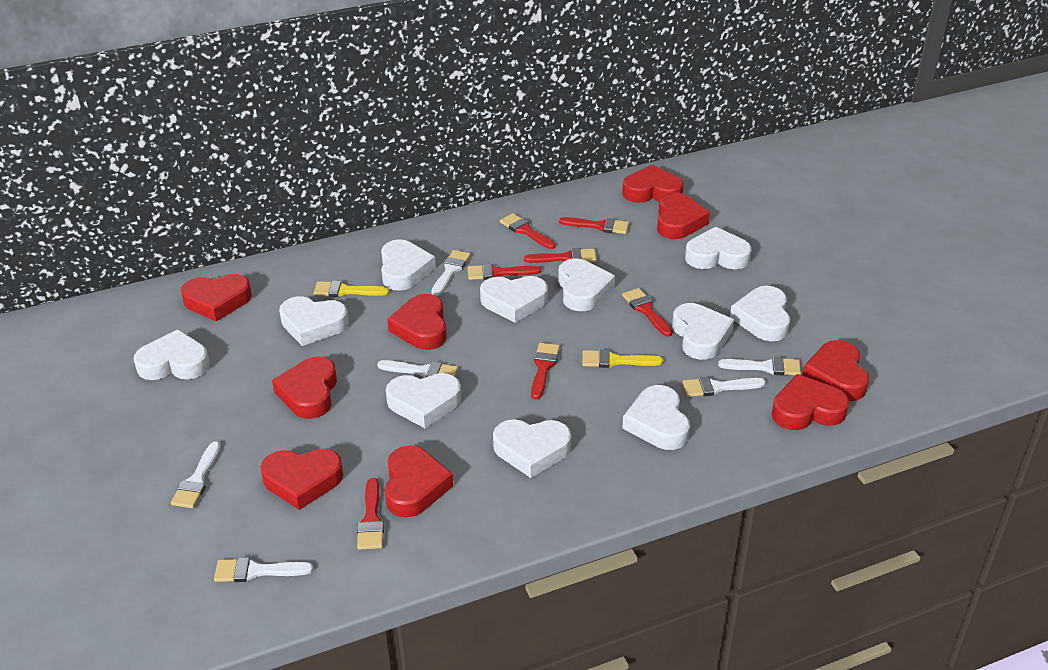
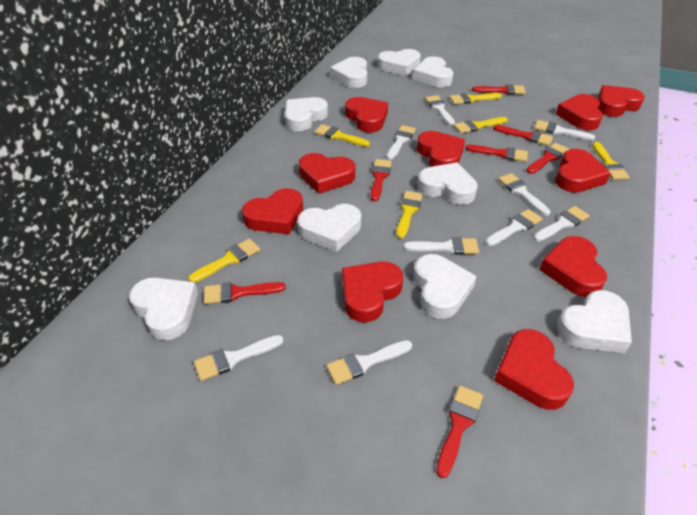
red heart: 9 -> 10
white brush: 6 -> 9
white heart: 11 -> 9
yellow brush: 2 -> 6

